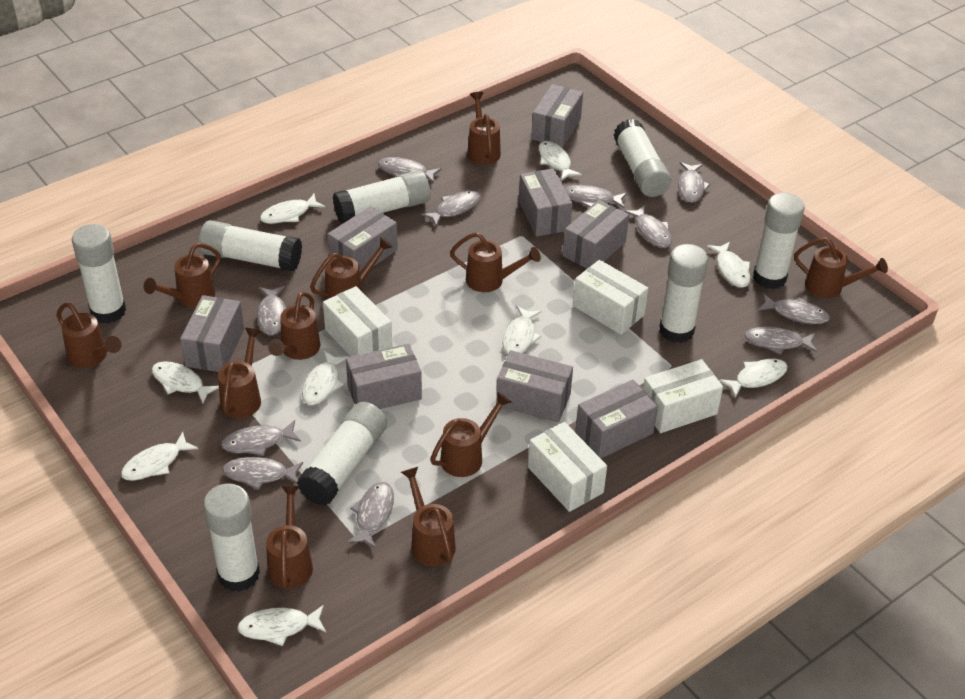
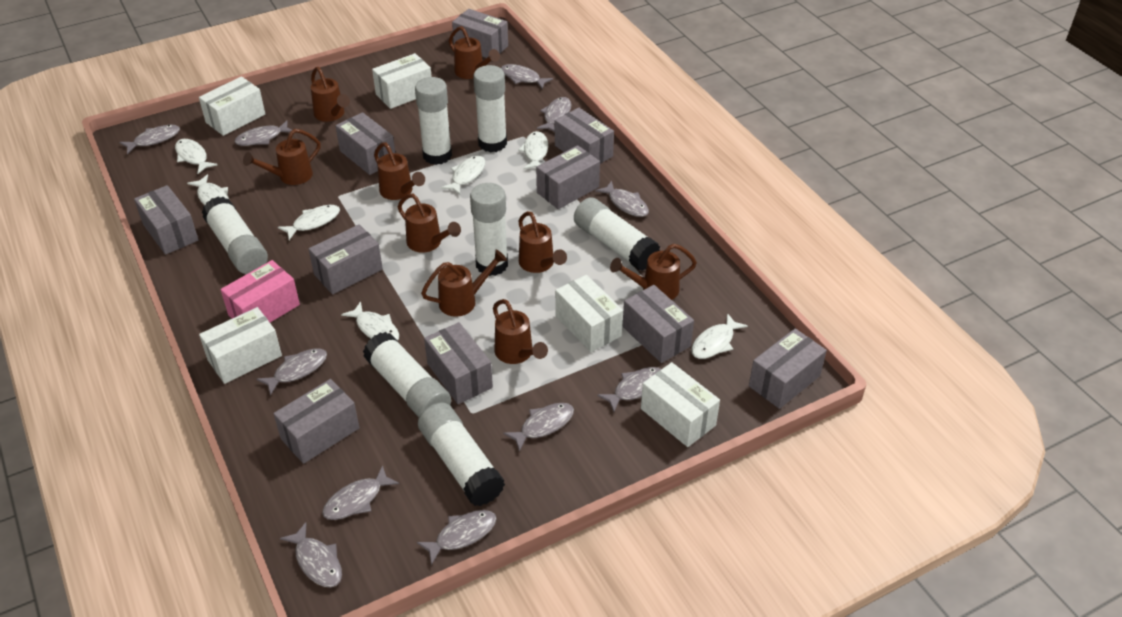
brown watering can: 11 -> 9
grey box: 8 -> 10
pink box: 0 -> 1
white box: 4 -> 5
white fish: 9 -> 7
white glue stick: 8 -> 7

